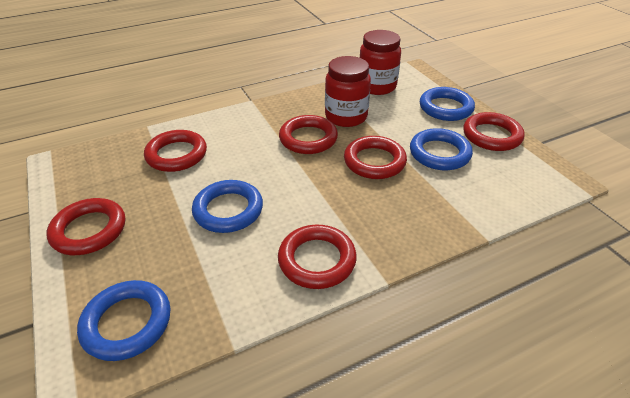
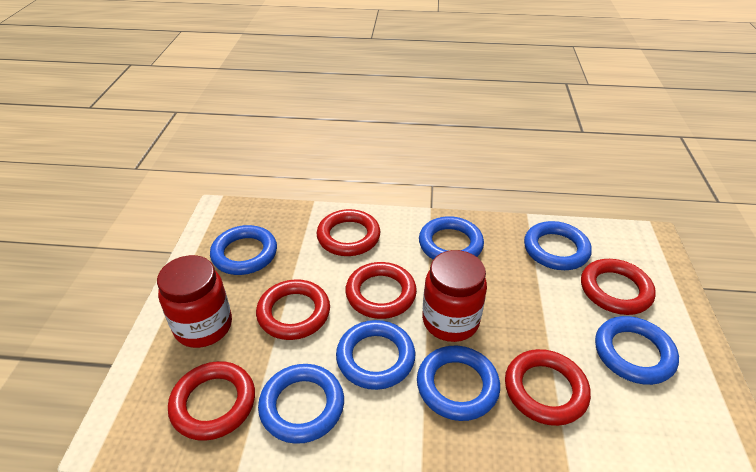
blue ring: 4 -> 7

